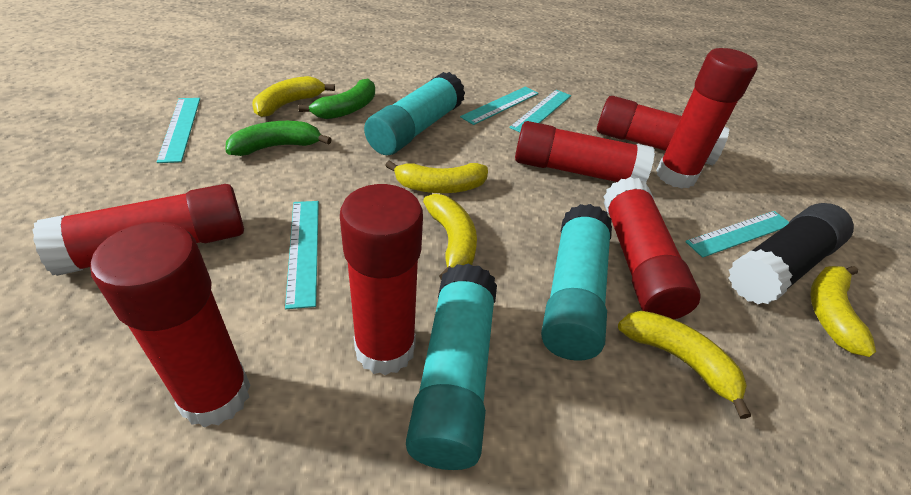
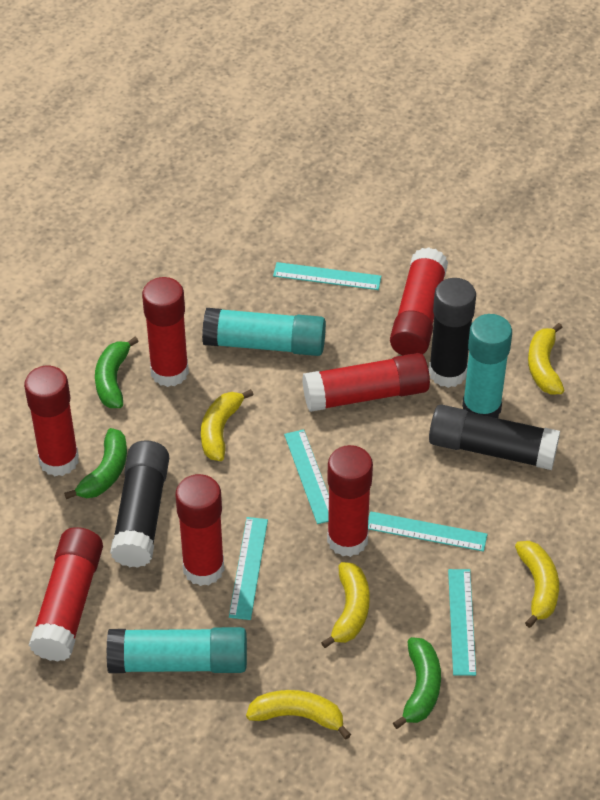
black glue stick: 1 -> 3
green banana: 2 -> 3

